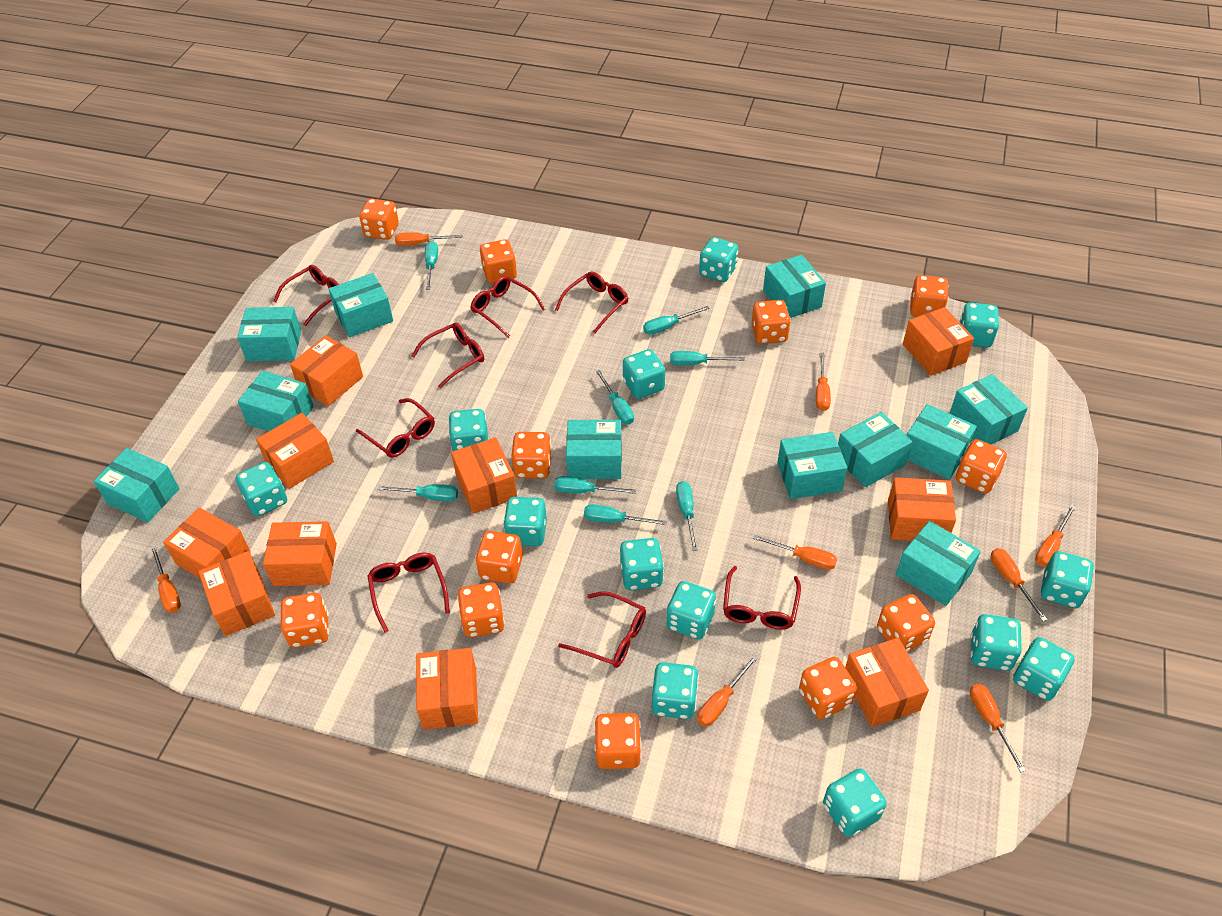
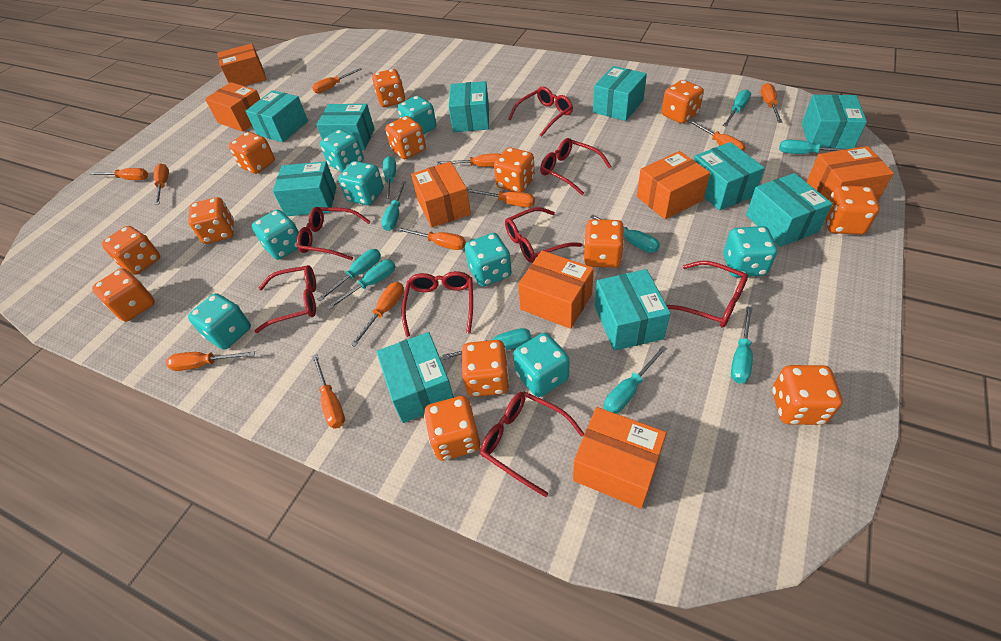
orange box: 10 -> 7
orange dice: 12 -> 13
orange screwdriver: 8 -> 11
turquoise box: 11 -> 10
turquoise dice: 13 -> 8
turquoise screwdriver: 8 -> 10

